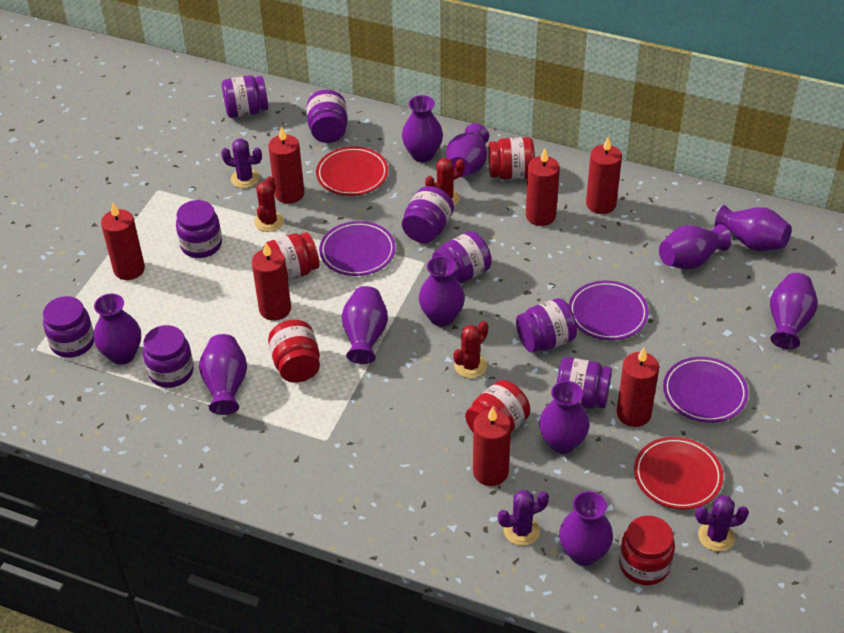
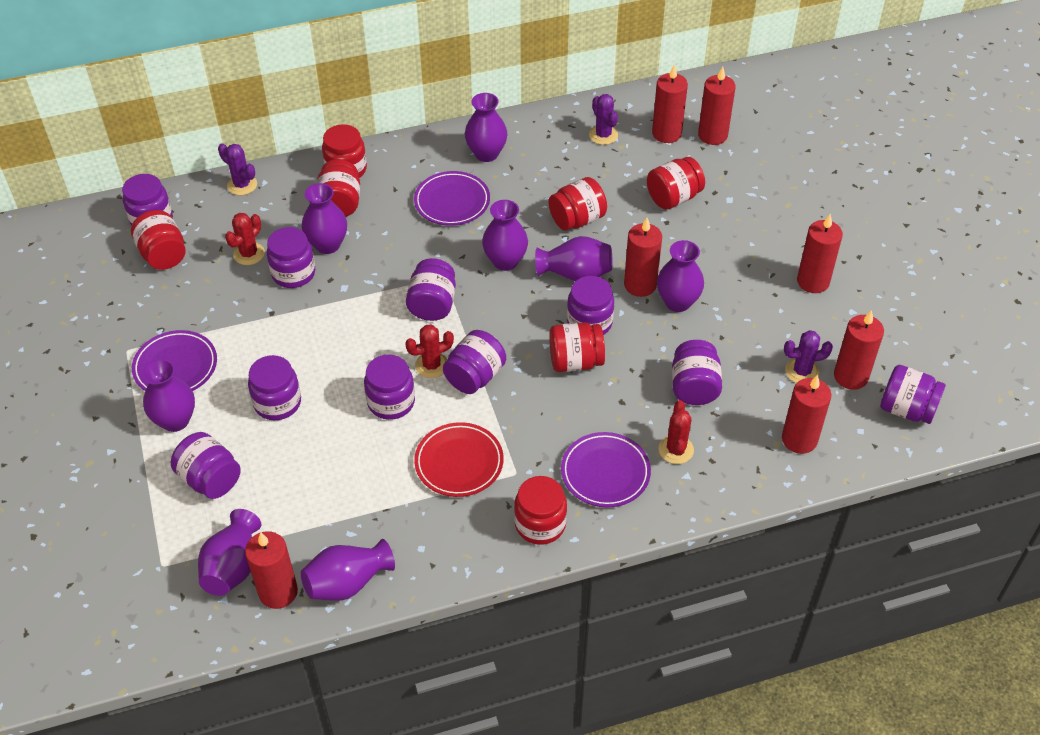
purple jar: 9 -> 10
purple vase: 11 -> 8
red jar: 5 -> 7
red plate: 2 -> 1

